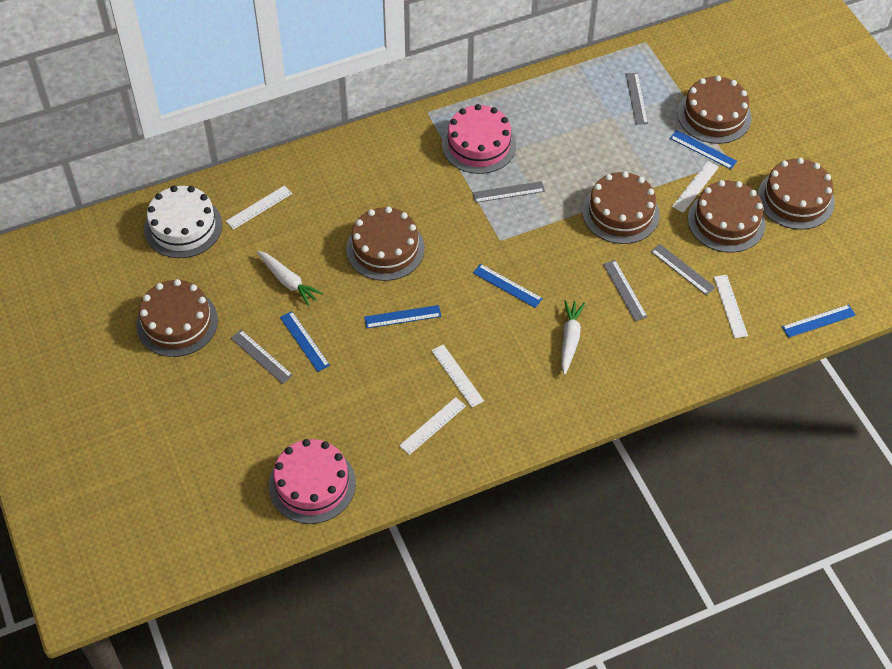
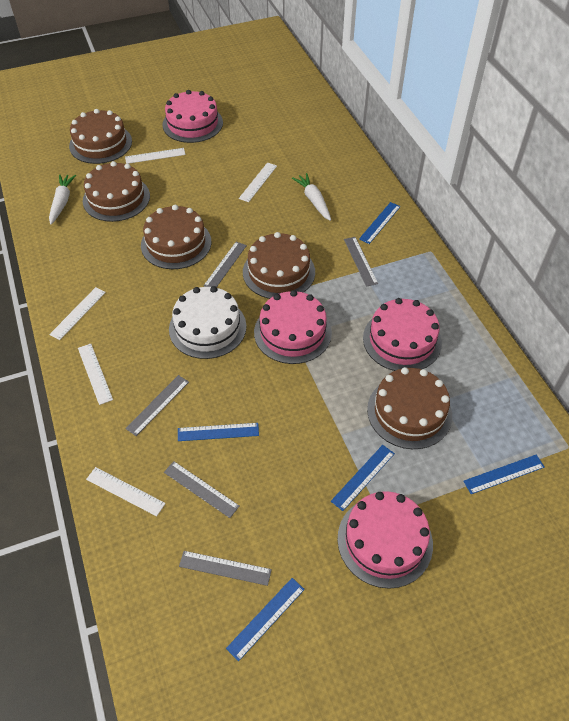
brown cake: 6 -> 5
pink cake: 2 -> 4

